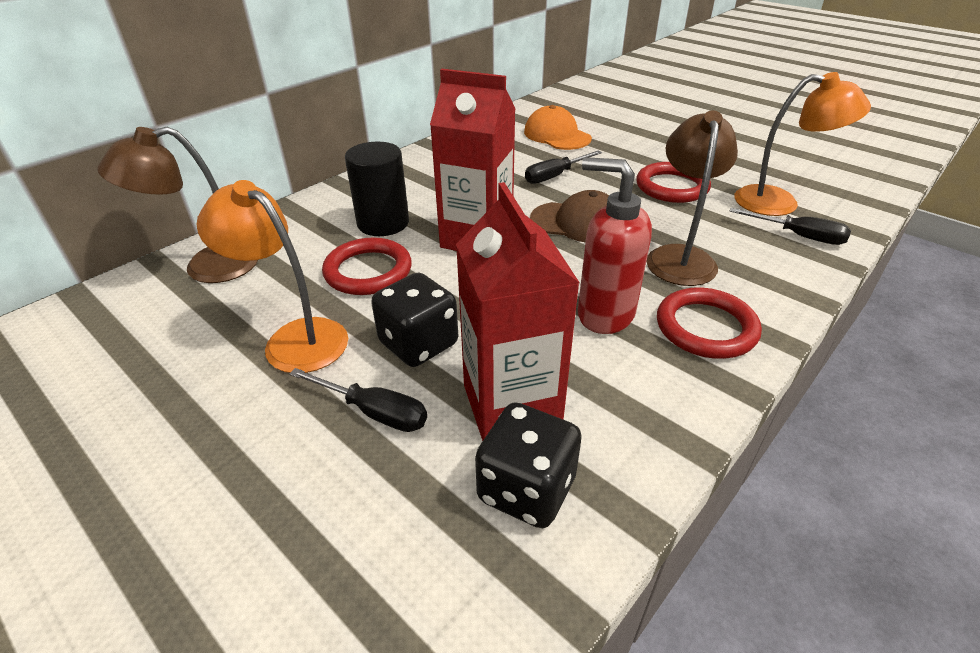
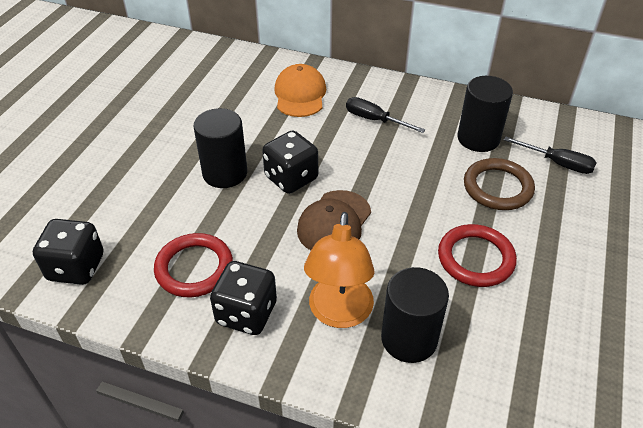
black cylinder: 1 -> 3
black dice: 2 -> 3
black screwdriver: 3 -> 2
brown lamp: 2 -> 0
brown ring: 0 -> 1
orange lamp: 2 -> 1
red carton: 2 -> 0
red ring: 3 -> 2
red soap dispenser: 1 -> 0

